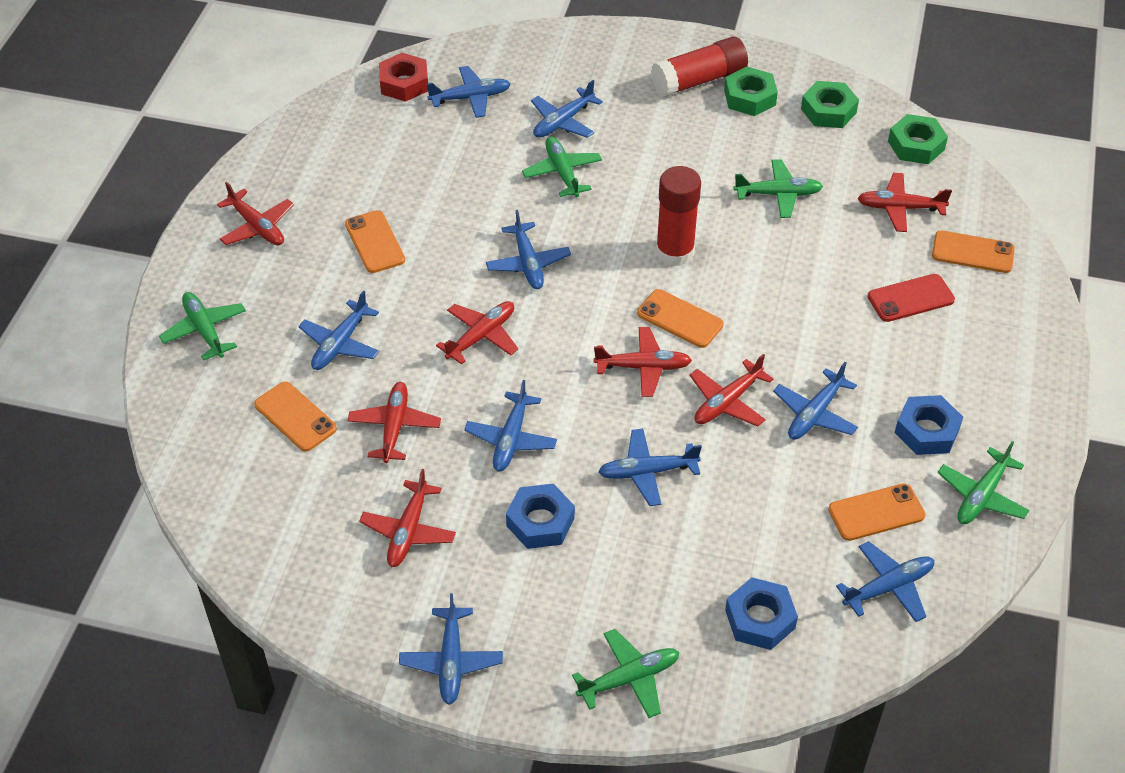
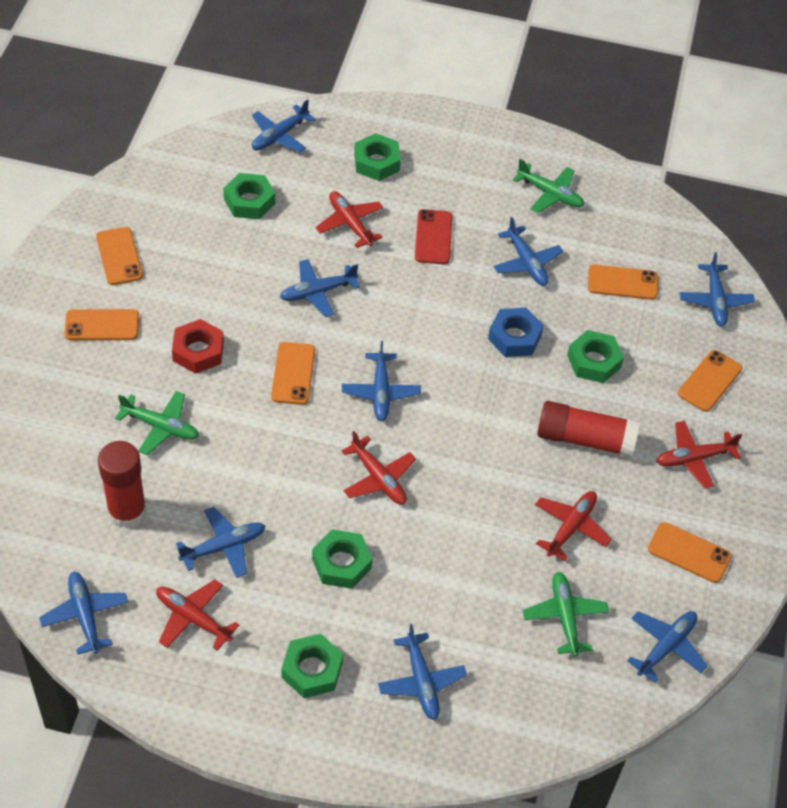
blue nut: 3 -> 1
green nut: 3 -> 5
green plane: 5 -> 3
orange phone: 5 -> 6
red plane: 7 -> 5

